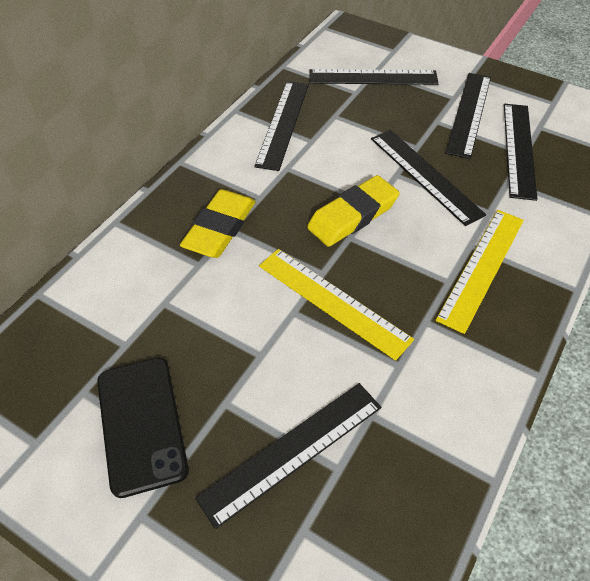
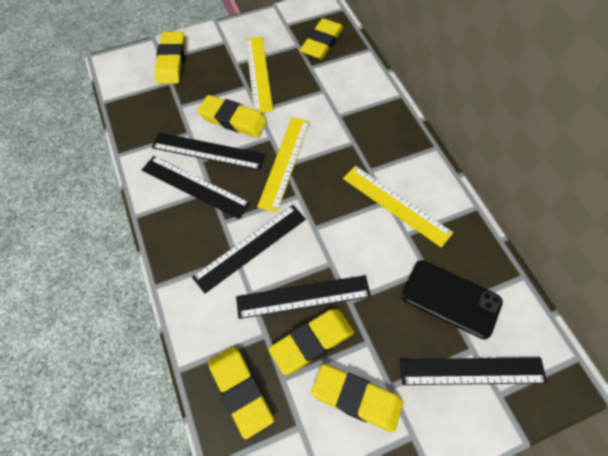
black ruler: 6 -> 5
yellow eraser: 2 -> 6
yellow ruler: 2 -> 3

